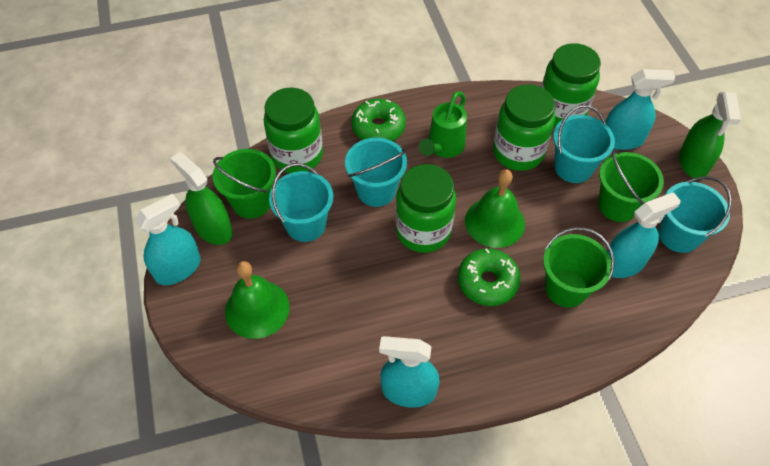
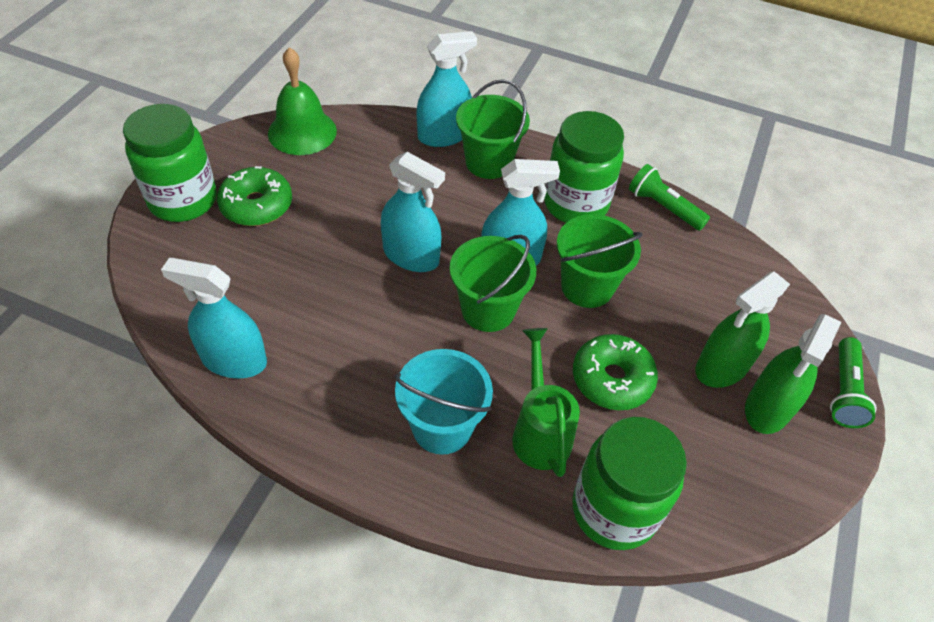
green bell: 2 -> 1
green flashlight: 0 -> 2
green jar: 4 -> 3
turquoise bucket: 4 -> 1

